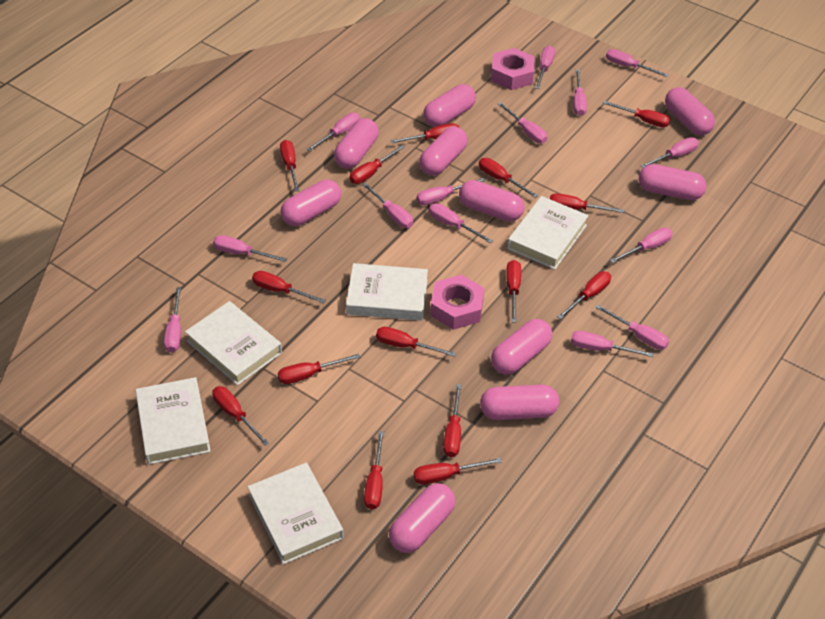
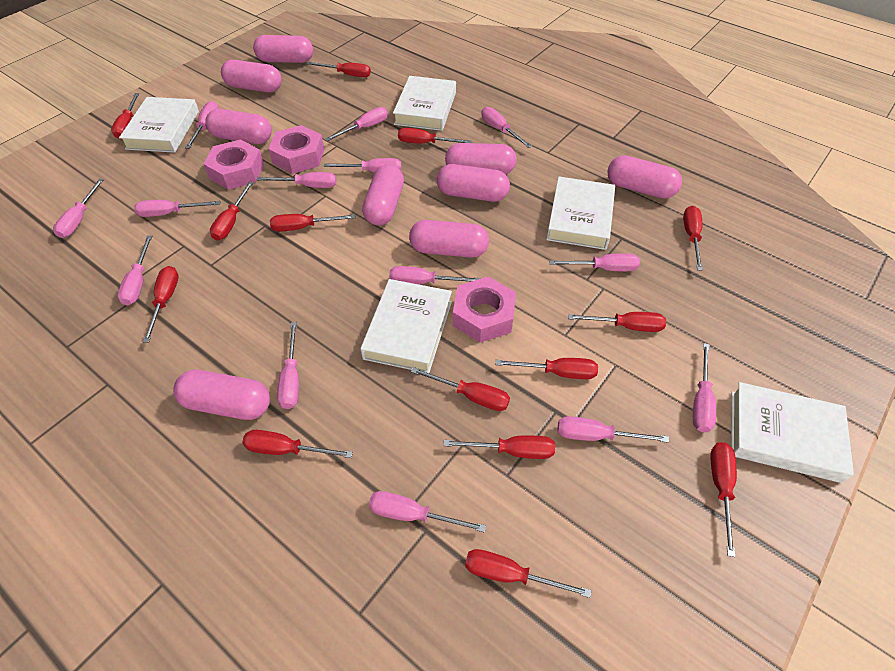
pink capsule: 10 -> 9
pink nut: 2 -> 3
red screwdriver: 15 -> 14

